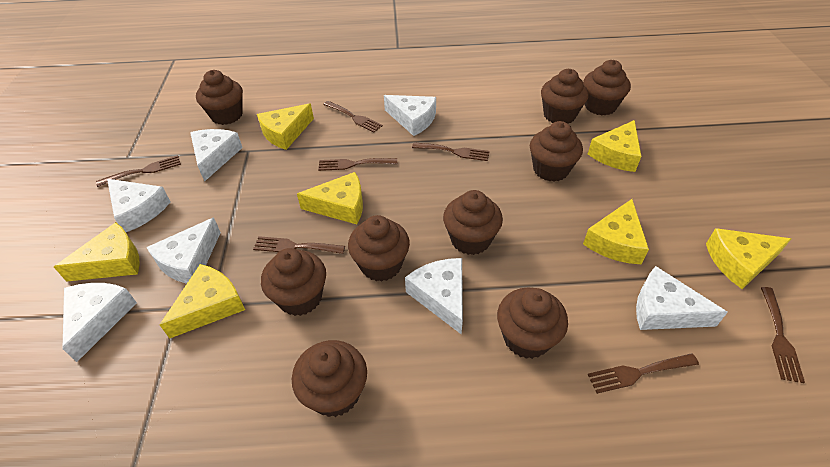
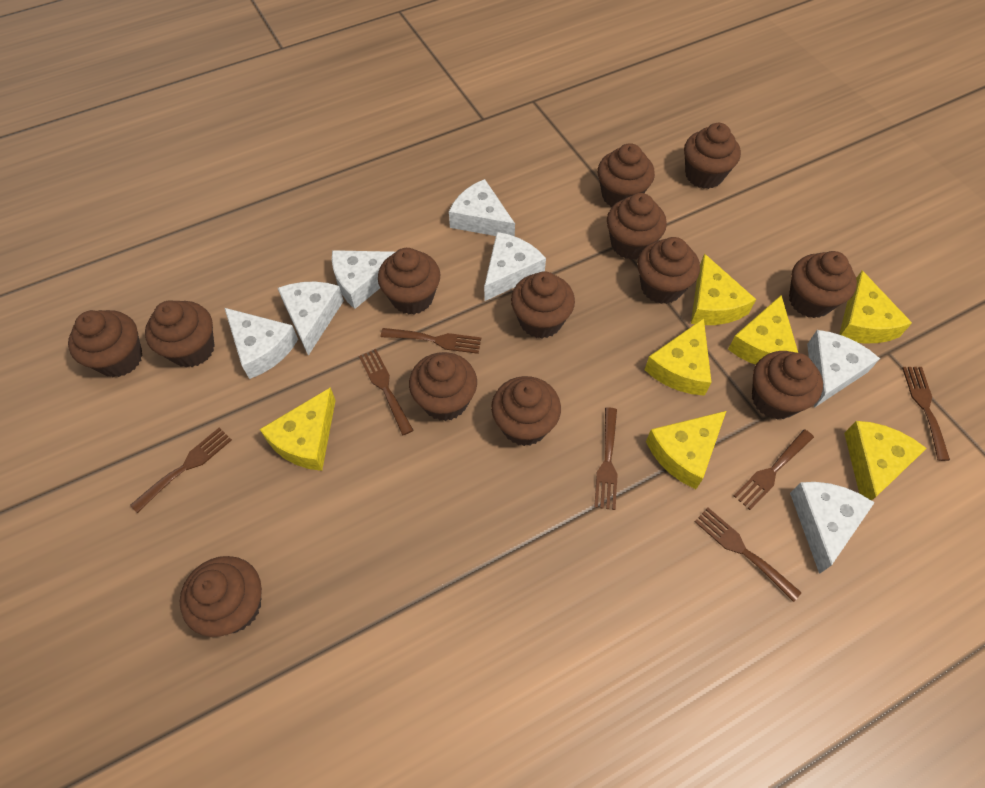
brown cupcake: 9 -> 13

